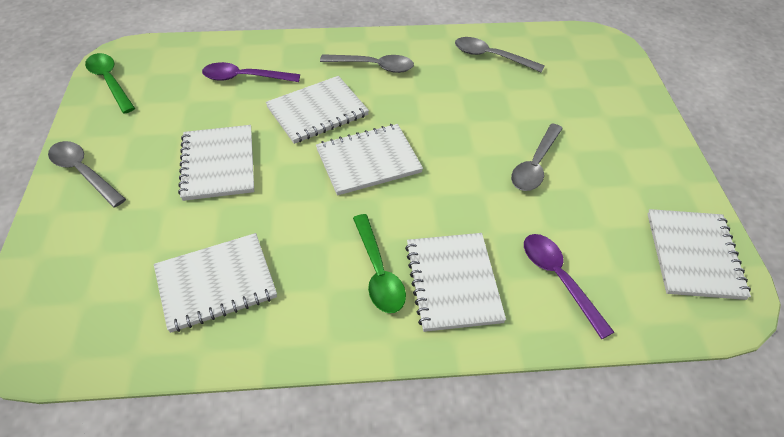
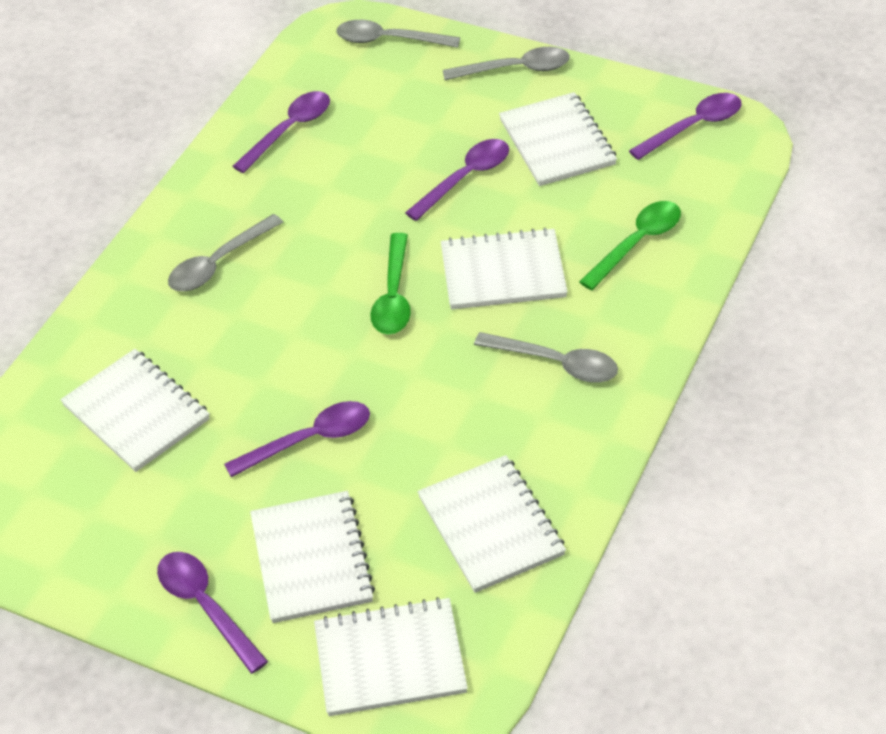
purple spoon: 2 -> 5

